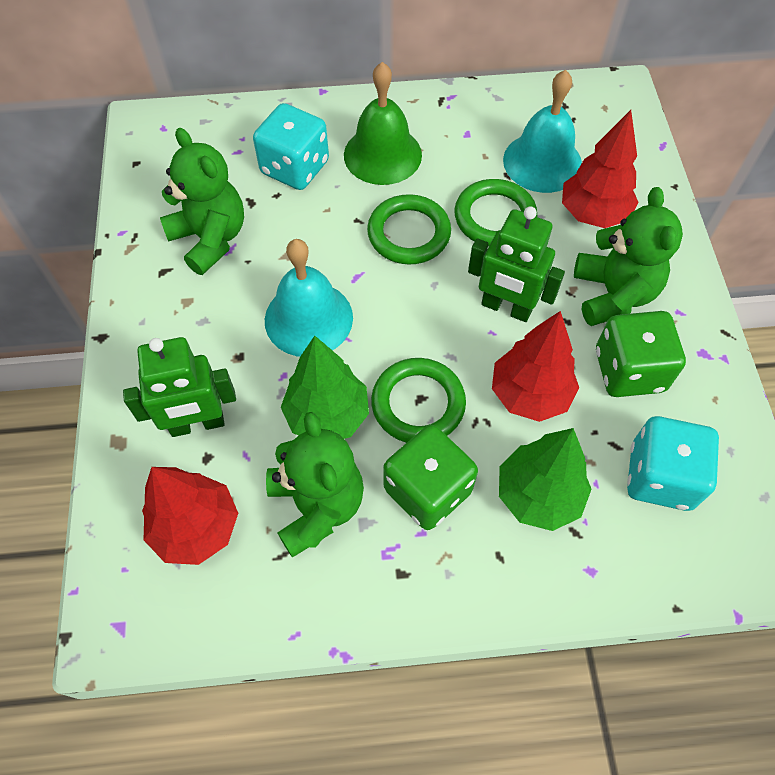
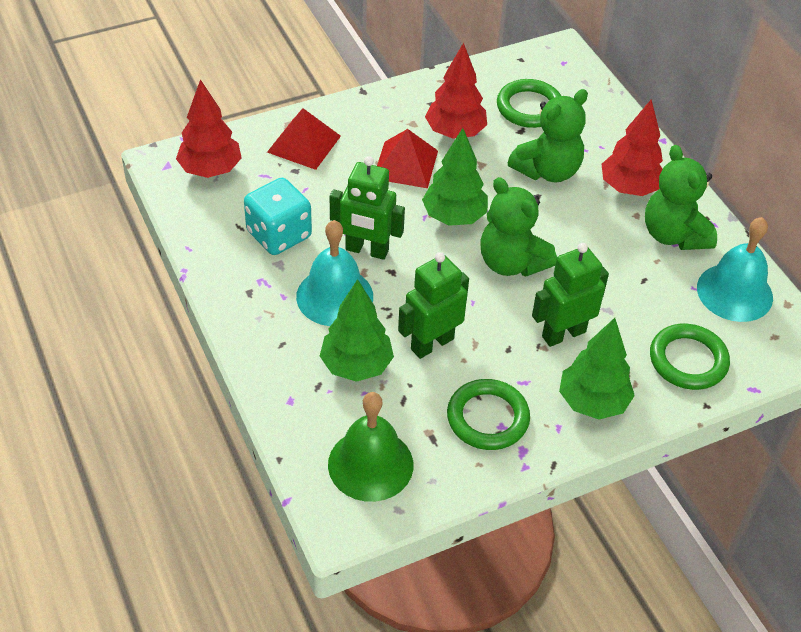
green dice: 2 -> 0
green robot: 2 -> 3
green tree: 2 -> 3
red pyramid: 0 -> 2
turquoise dice: 2 -> 1

